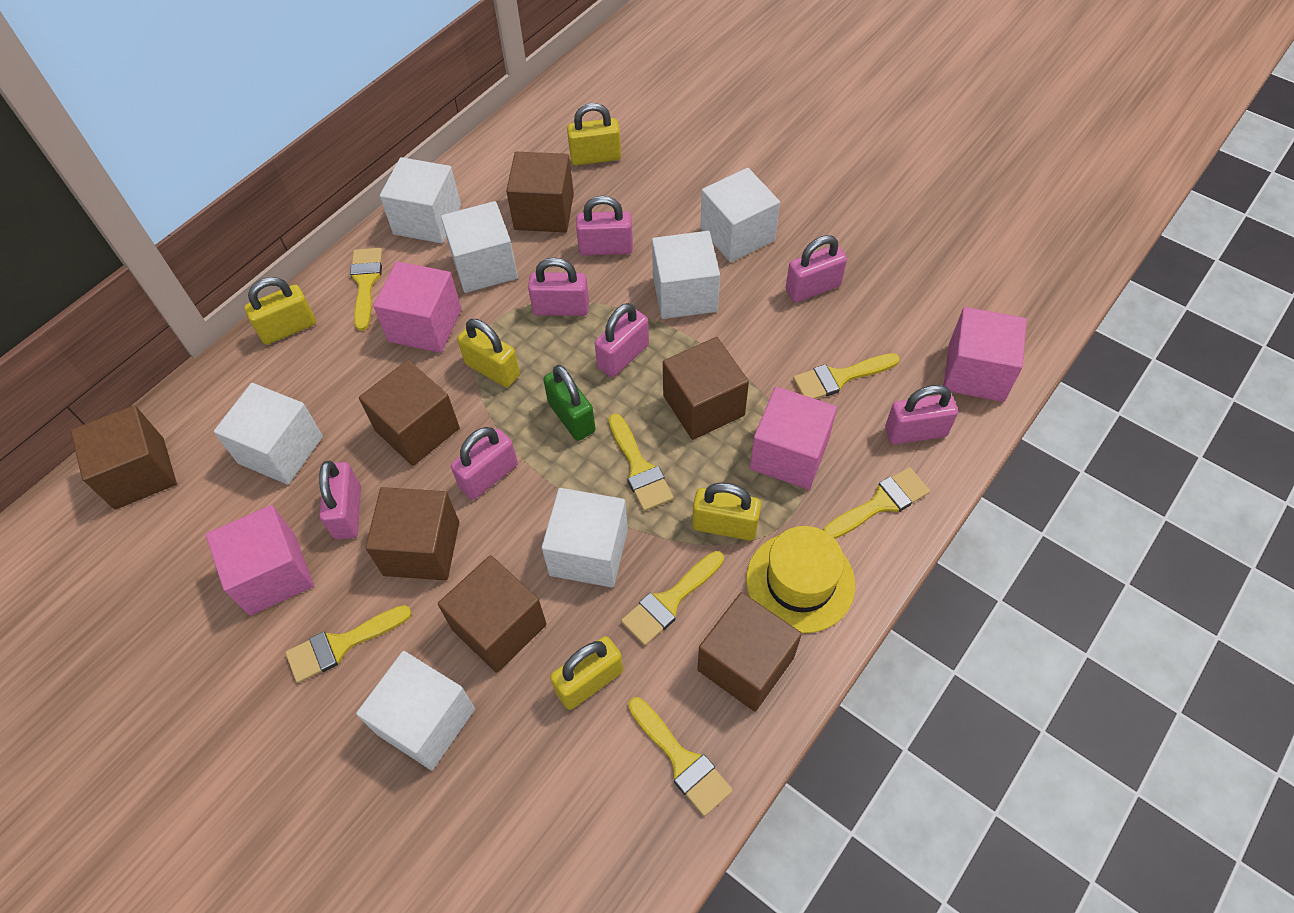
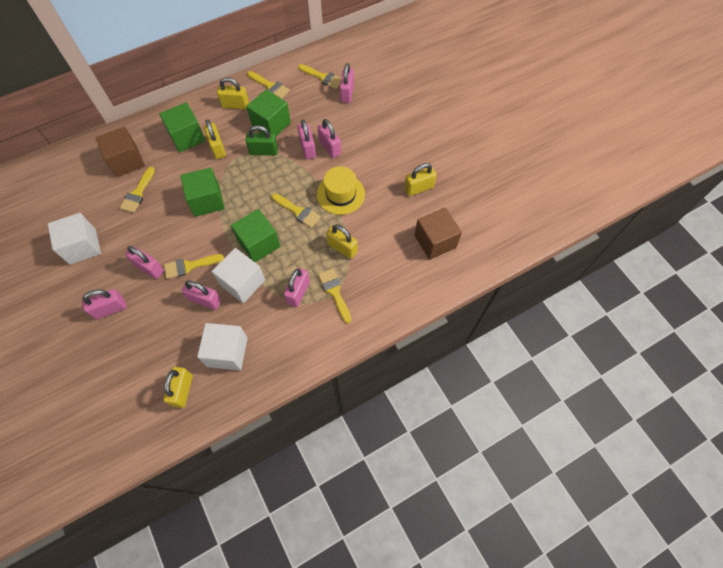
brown cube: 7 -> 2
green cube: 0 -> 4
pink cube: 4 -> 0
white cube: 7 -> 3
yellow brush: 7 -> 6

